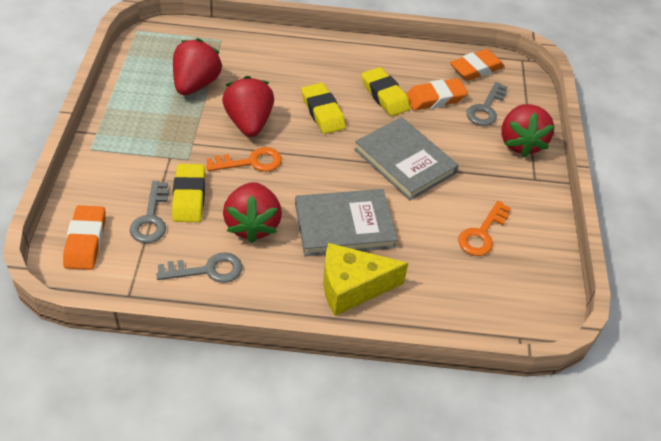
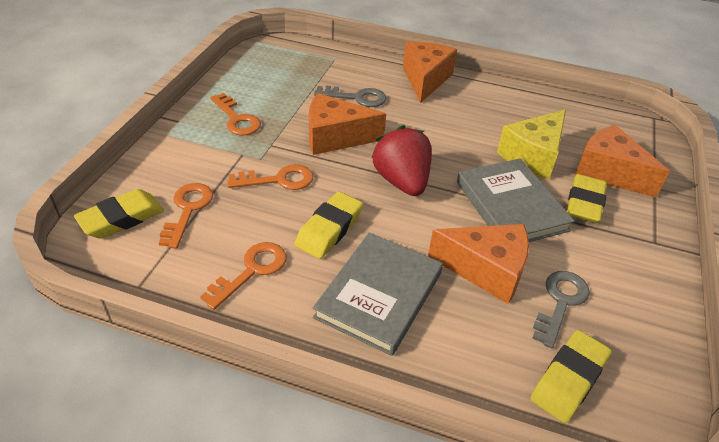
grey key: 3 -> 2
orange cheese: 0 -> 4
orange eraser: 3 -> 0
orange key: 2 -> 4
red strawberry: 4 -> 1
yellow eraser: 3 -> 4

